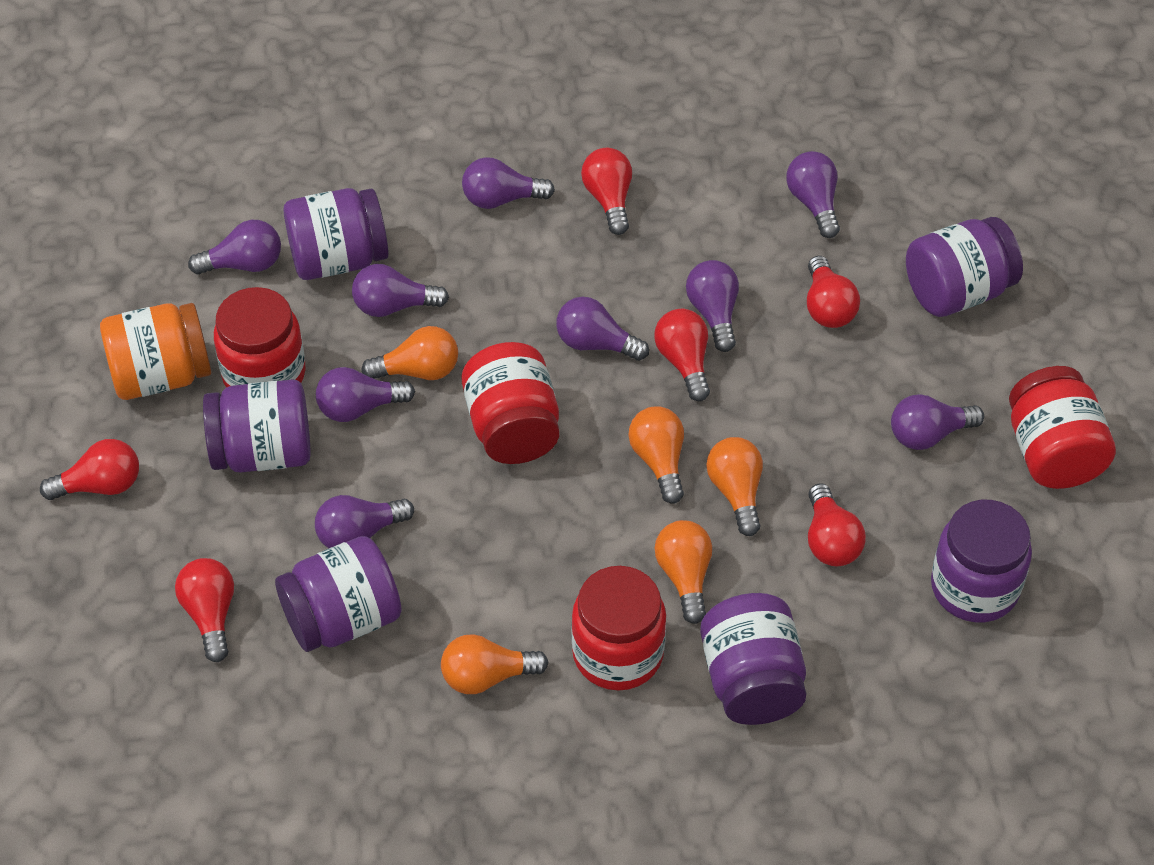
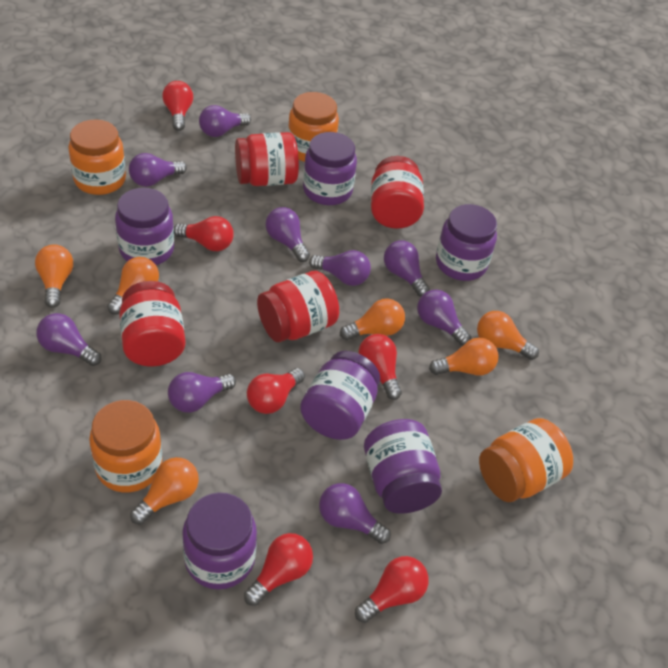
orange jar: 1 -> 4
orange light bulb: 5 -> 6

